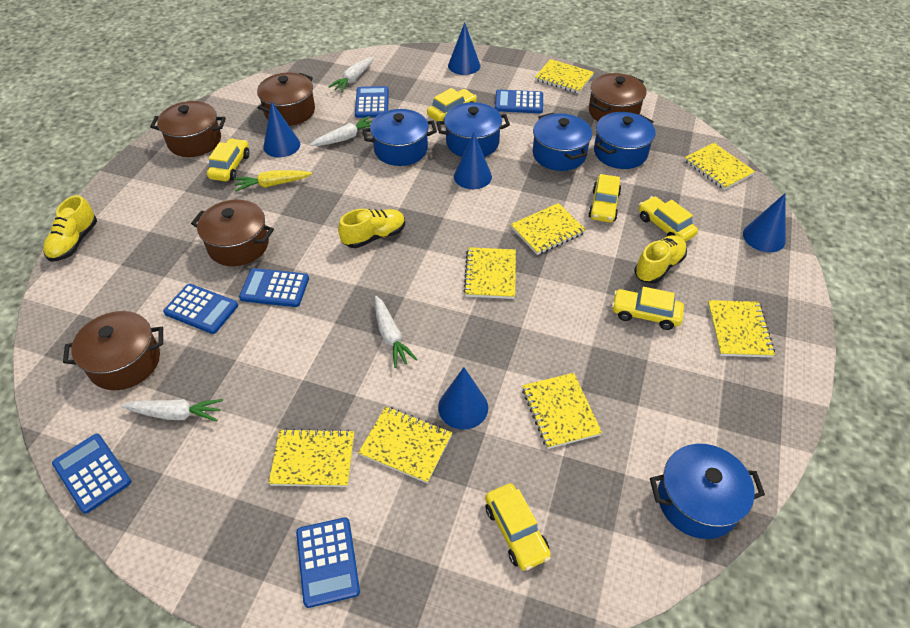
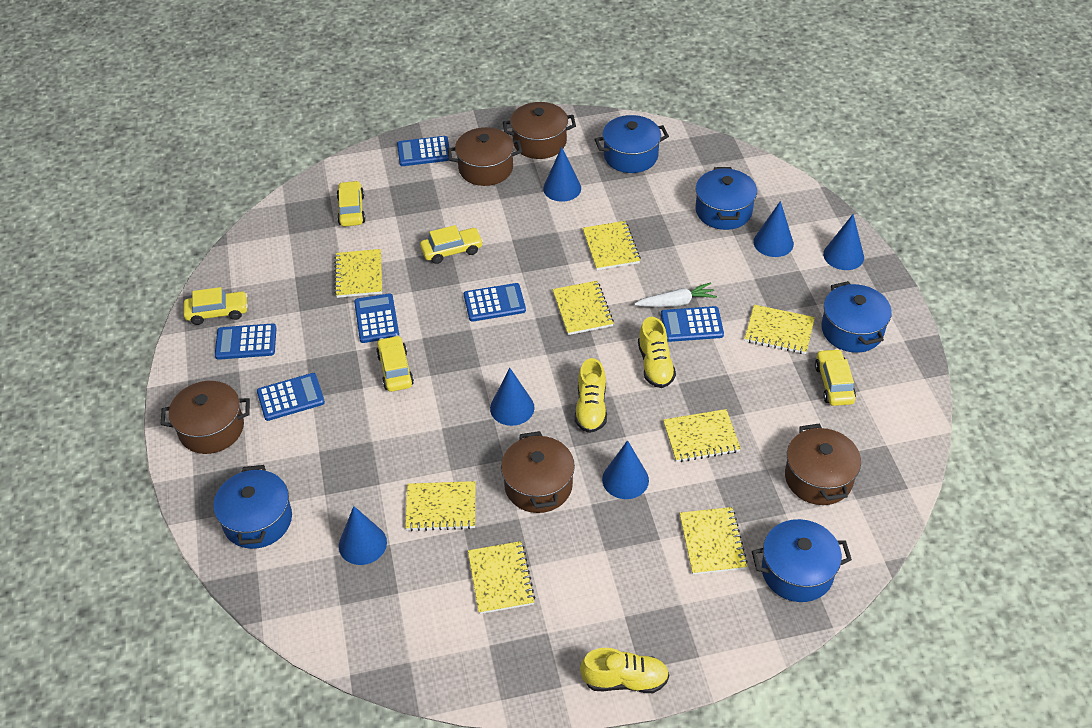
blue cone: 5 -> 6
white carrot: 4 -> 1
yellow car: 6 -> 5
yellow carrot: 1 -> 0

